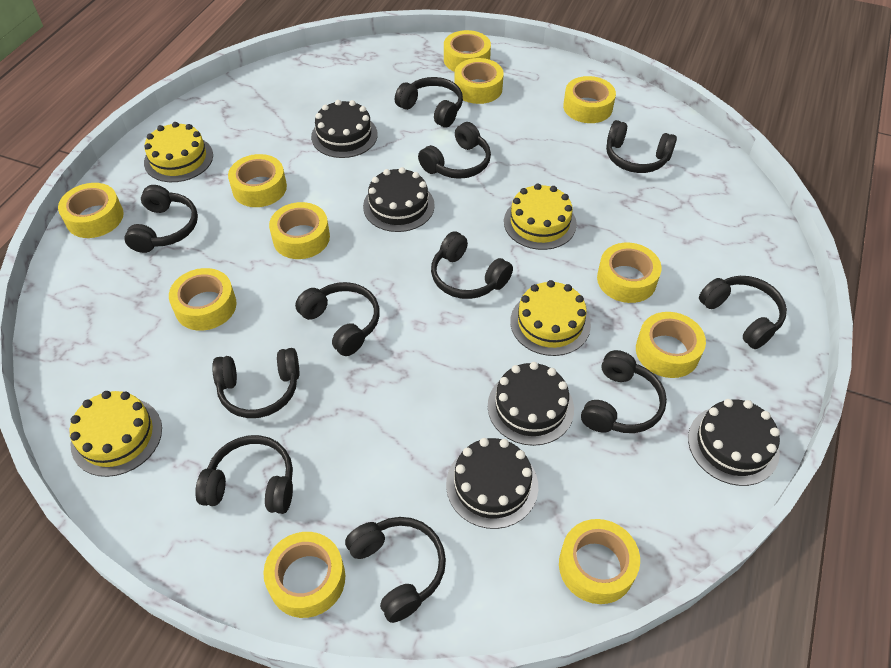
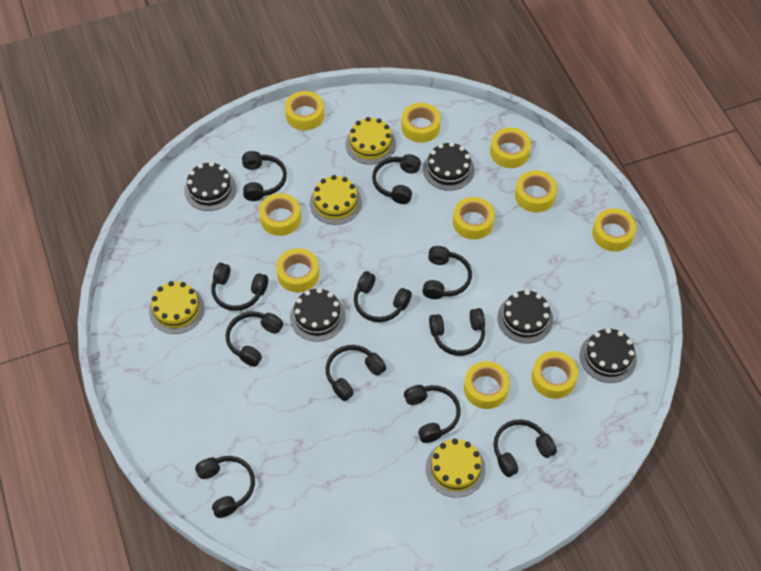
yellow tape: 11 -> 10

